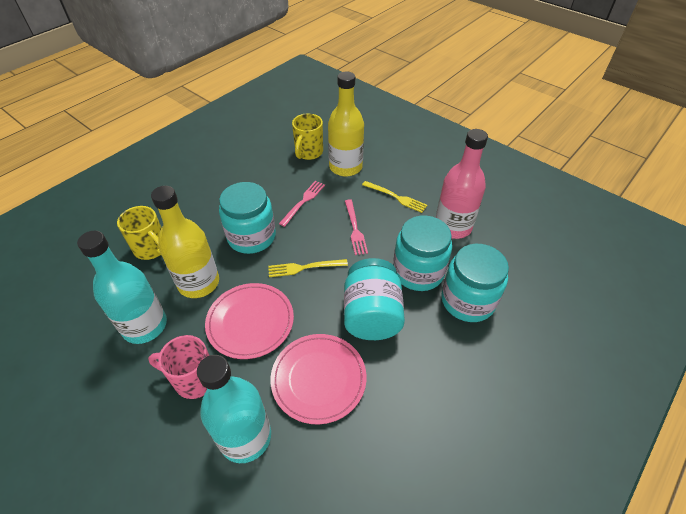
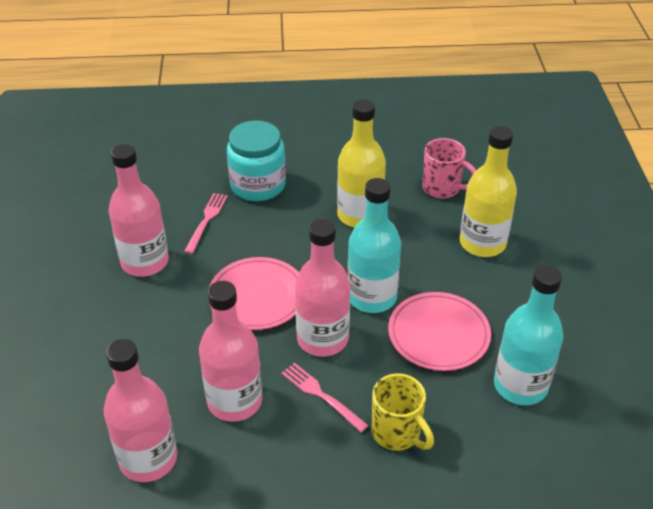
pink bottle: 1 -> 4
turquoise jar: 4 -> 1
yellow fork: 2 -> 0
yellow mug: 2 -> 1

